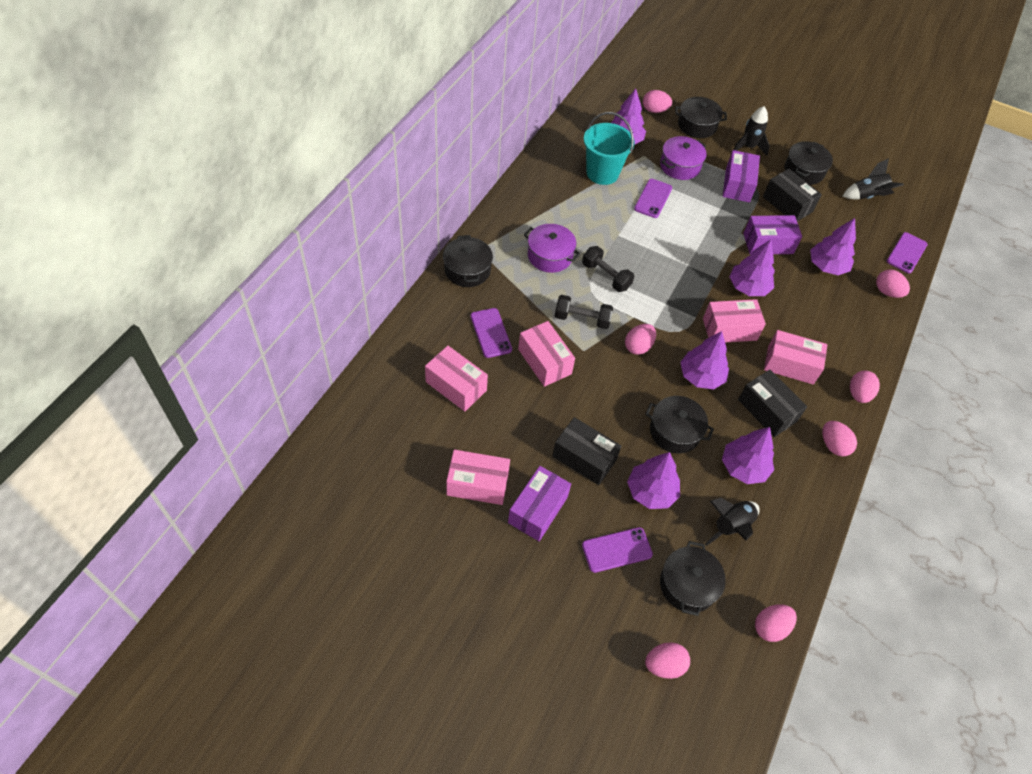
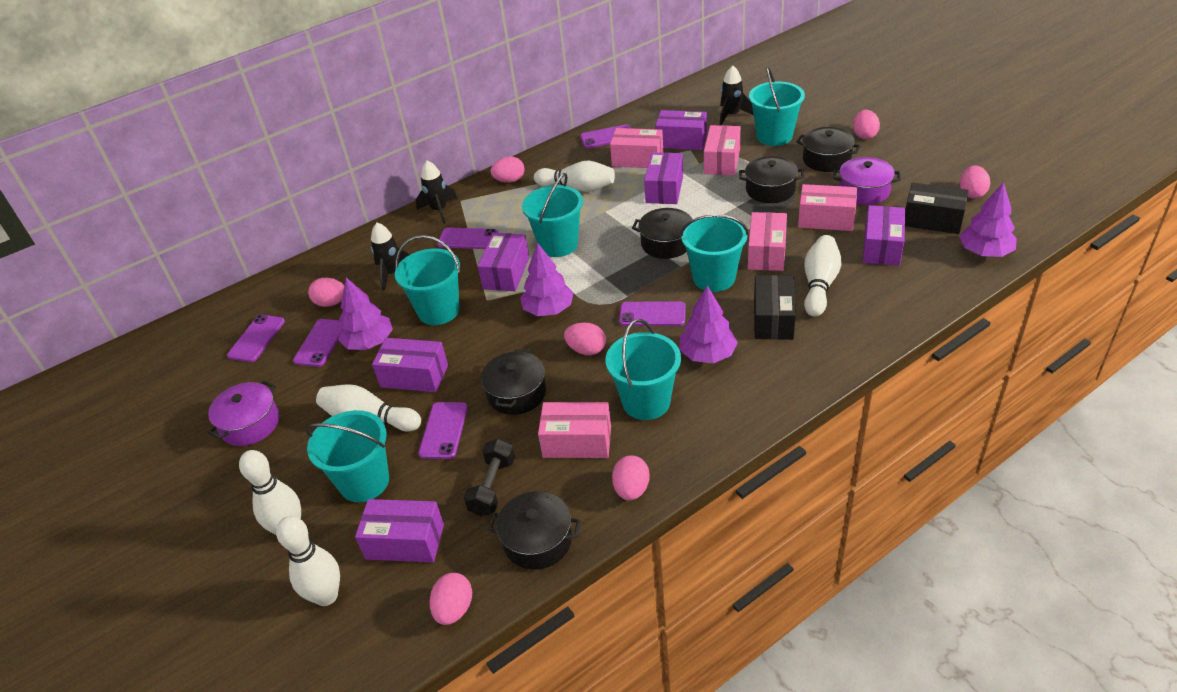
black box: 3 -> 2
black dumbbell: 2 -> 1
purple box: 3 -> 6
purple phone: 4 -> 6
purple tree: 6 -> 4
turquoise bucket: 1 -> 6
white bowling pin: 0 -> 5

